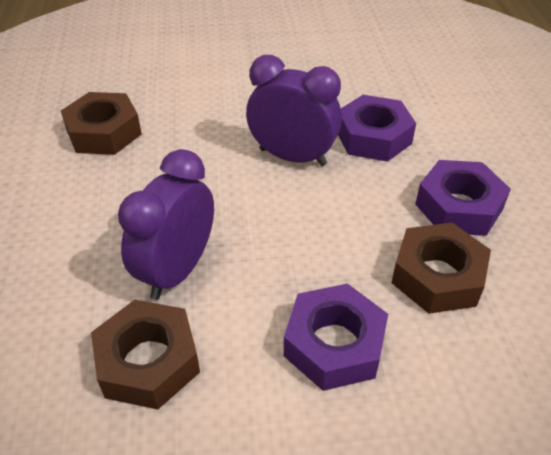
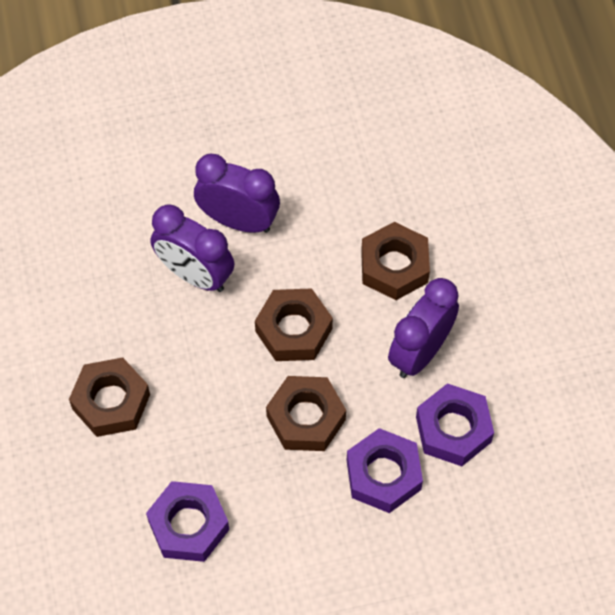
brown nut: 3 -> 4
purple clock: 2 -> 3

